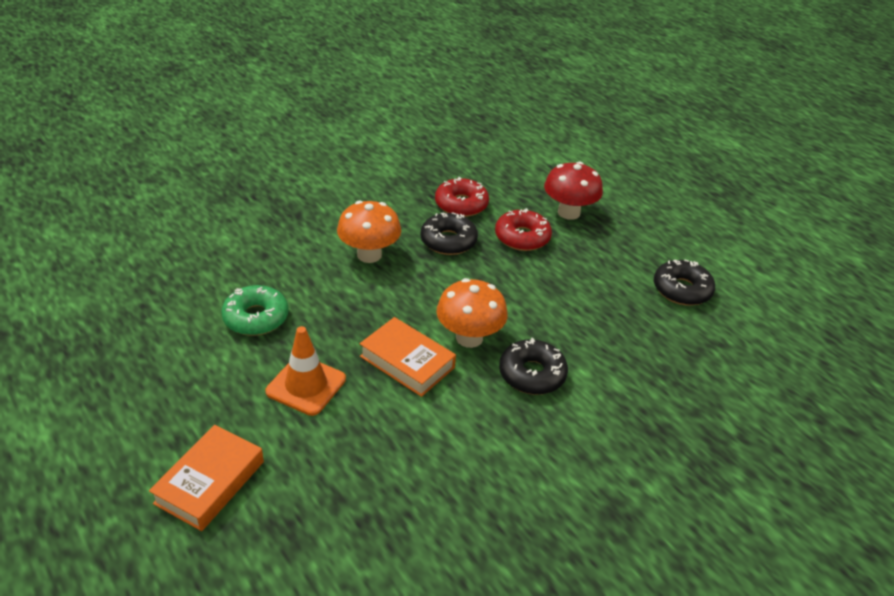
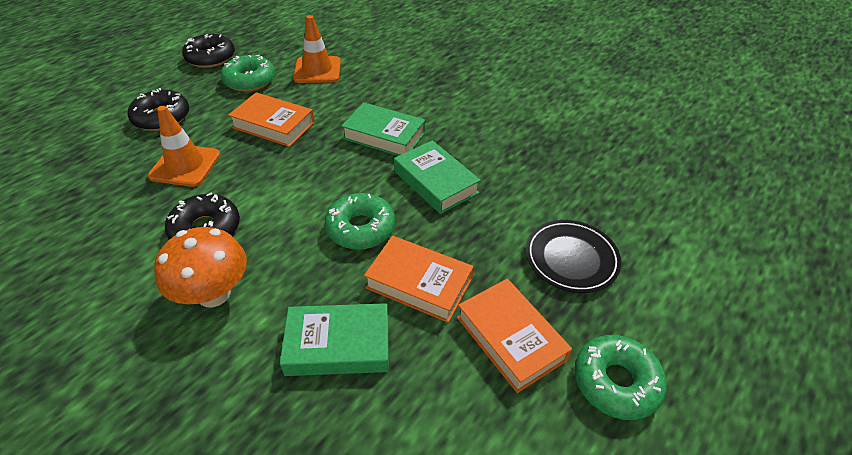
black plate: 0 -> 1
green book: 0 -> 3
green donut: 1 -> 3
orange book: 2 -> 3
orange mushroom: 2 -> 1
orange traffic cone: 1 -> 2
red donut: 2 -> 0
red mushroom: 1 -> 0

